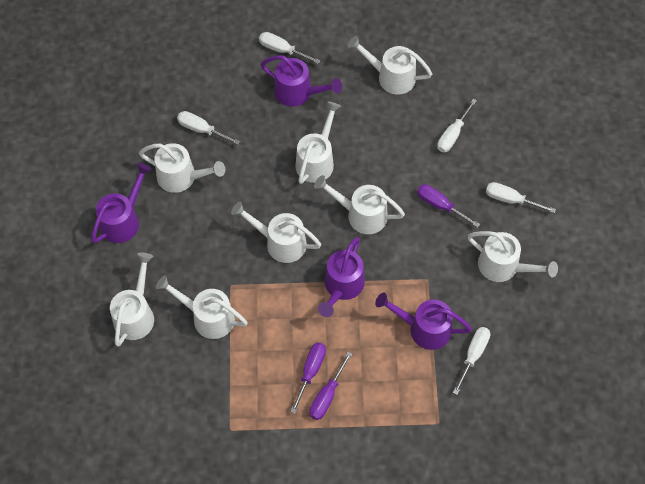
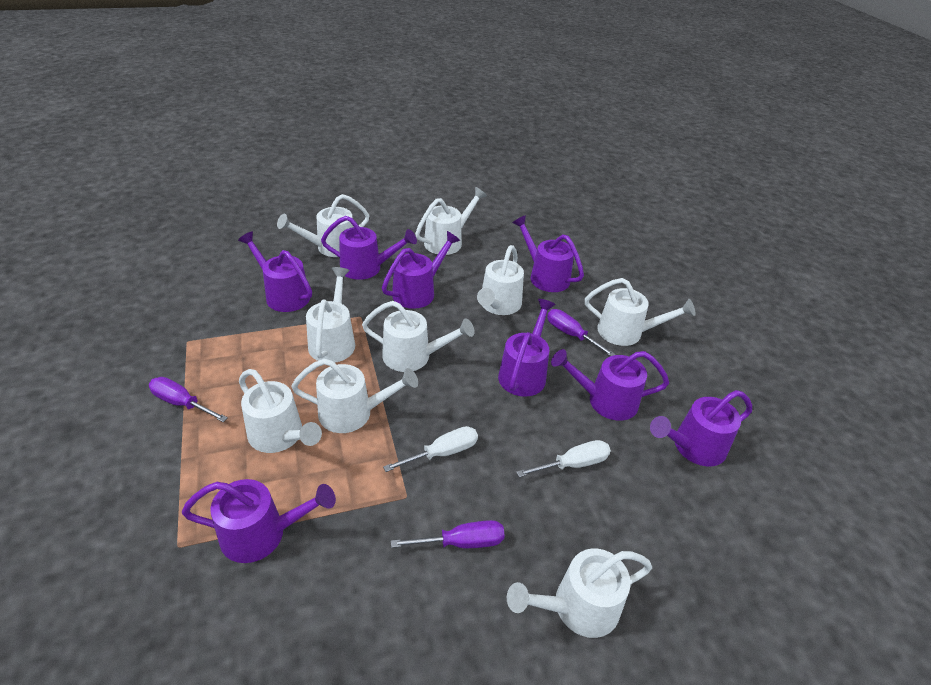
purple watering can: 4 -> 8
white screwdriver: 5 -> 2
white watering can: 8 -> 9

